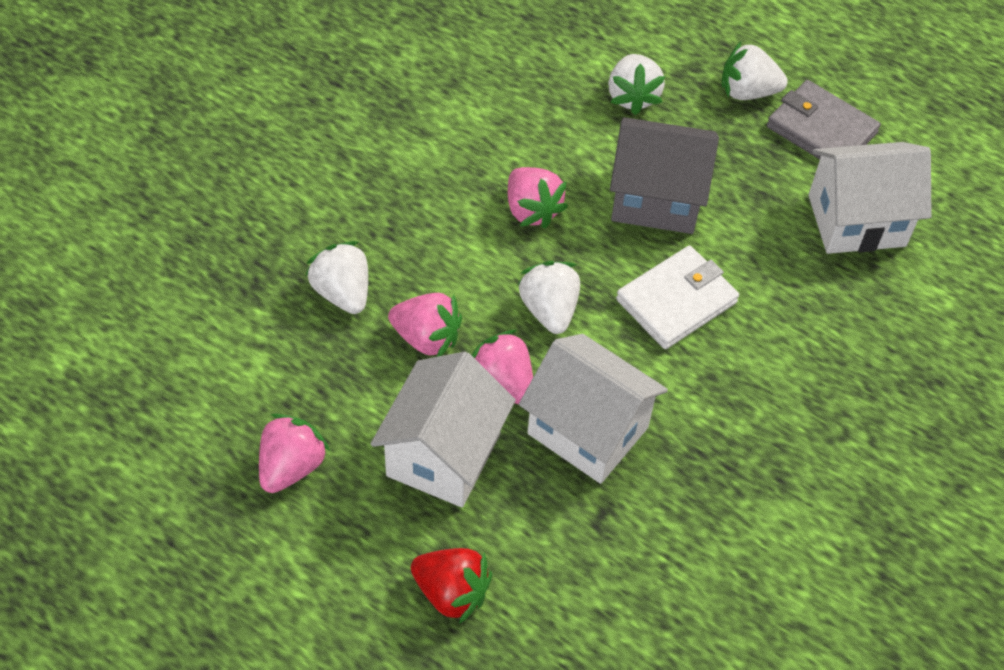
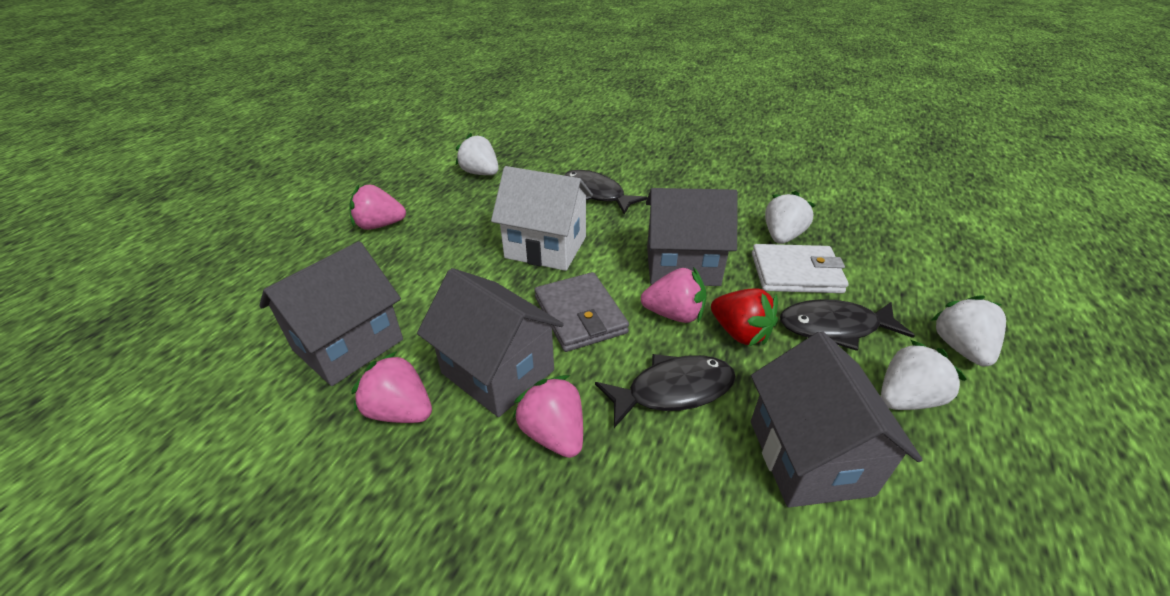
black fish: 0 -> 3
grey house: 1 -> 4
white house: 3 -> 1

